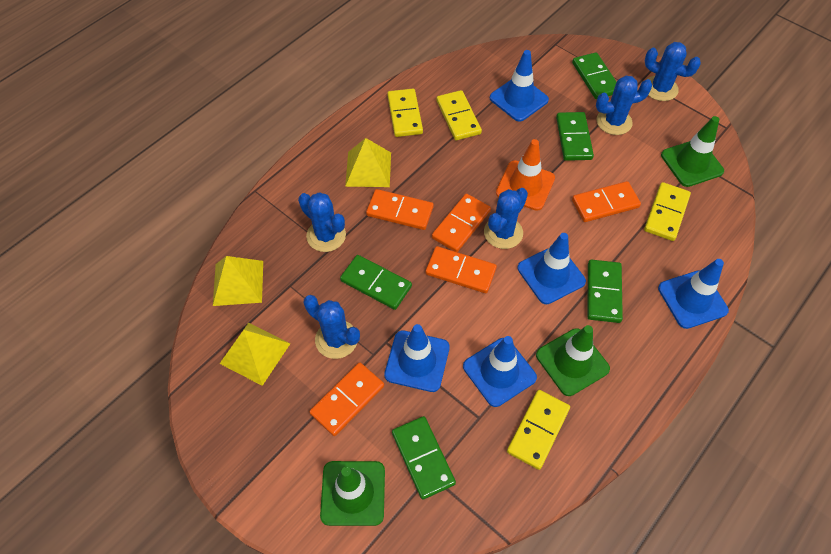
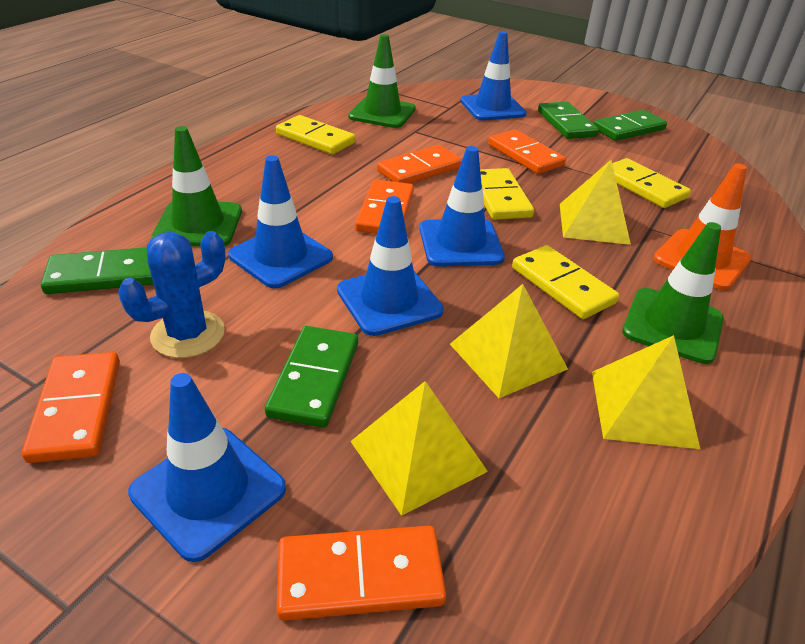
blue cactus: 5 -> 1
green domino: 5 -> 4
yellow pyramid: 3 -> 4

